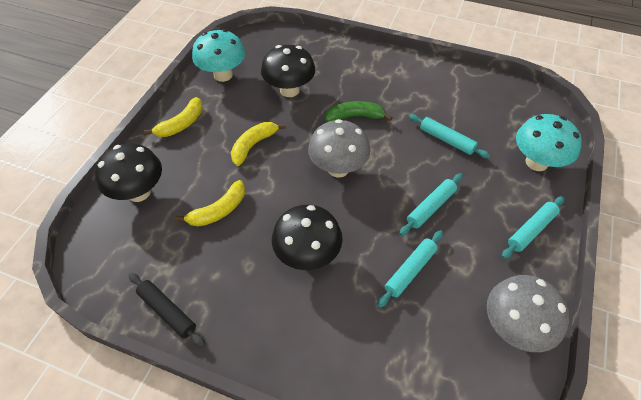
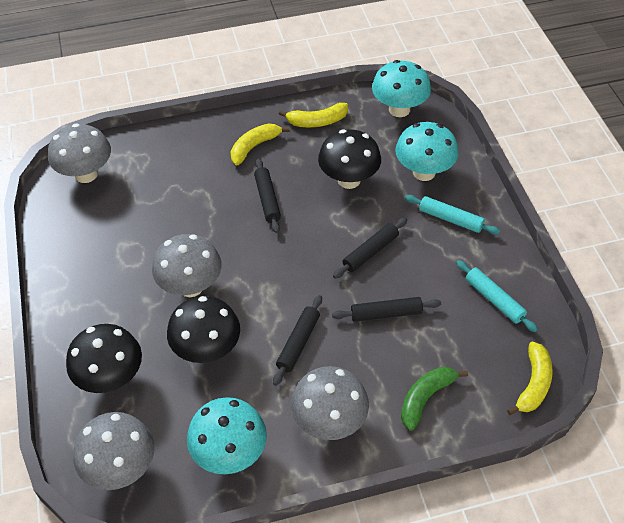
black rolling pin: 1 -> 4
grey mushroom: 2 -> 4
turquoise mushroom: 2 -> 3
turquoise rolling pin: 4 -> 2

